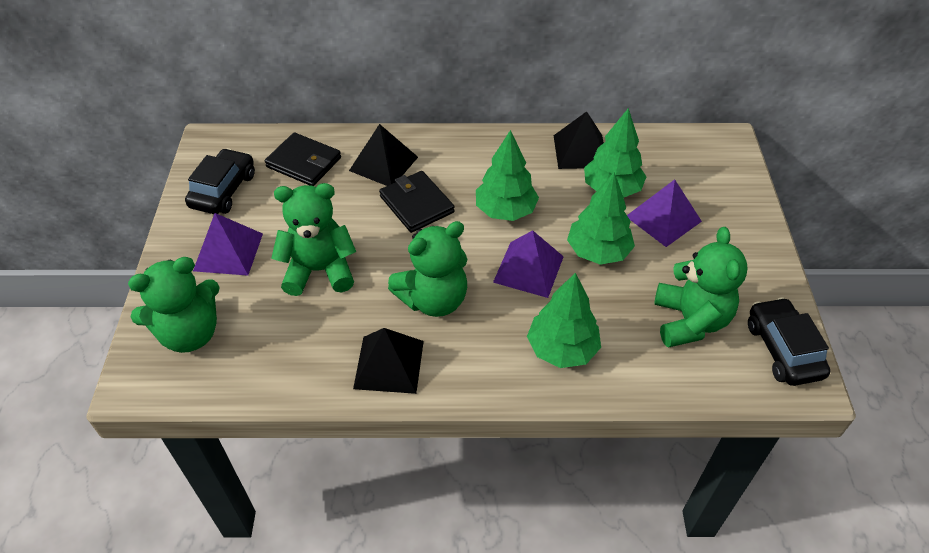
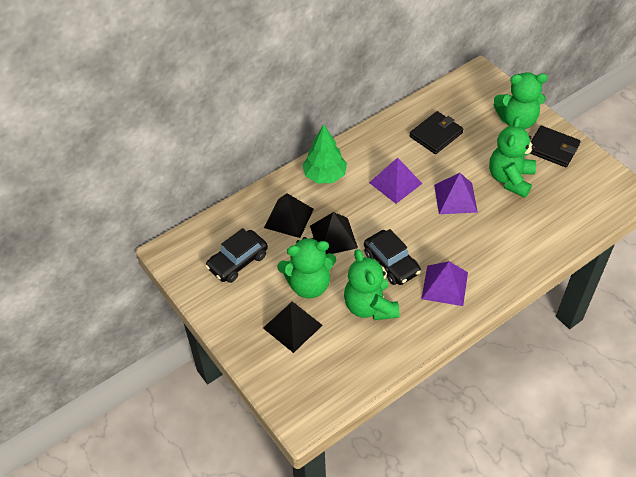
green tree: 4 -> 1

